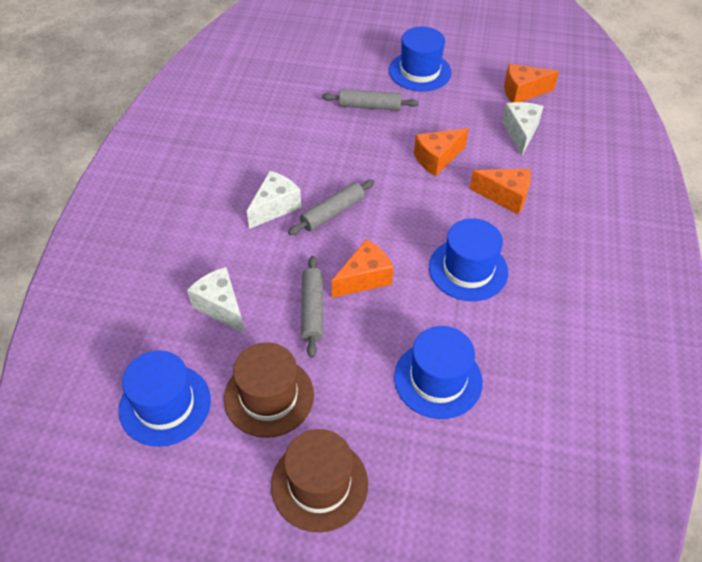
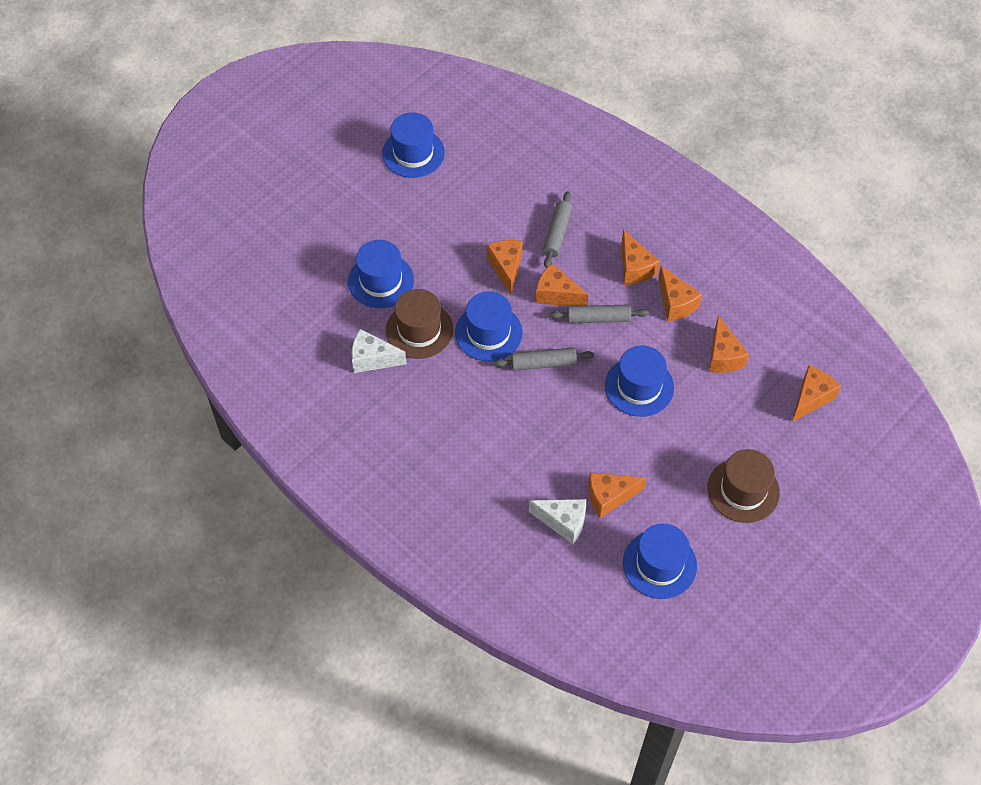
blue hat: 4 -> 5
orange cheese: 4 -> 7
white cheese: 3 -> 2

